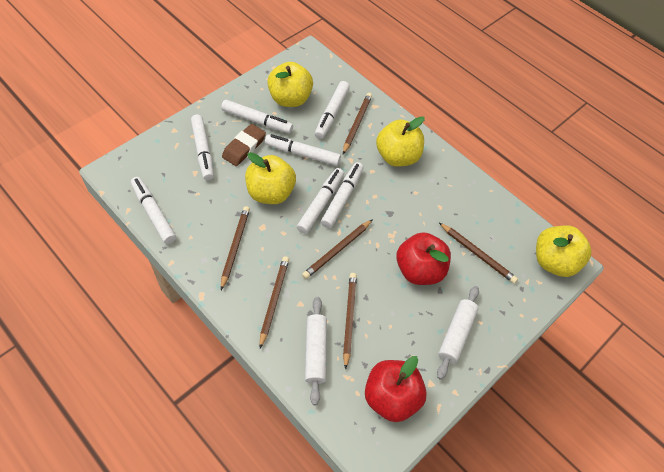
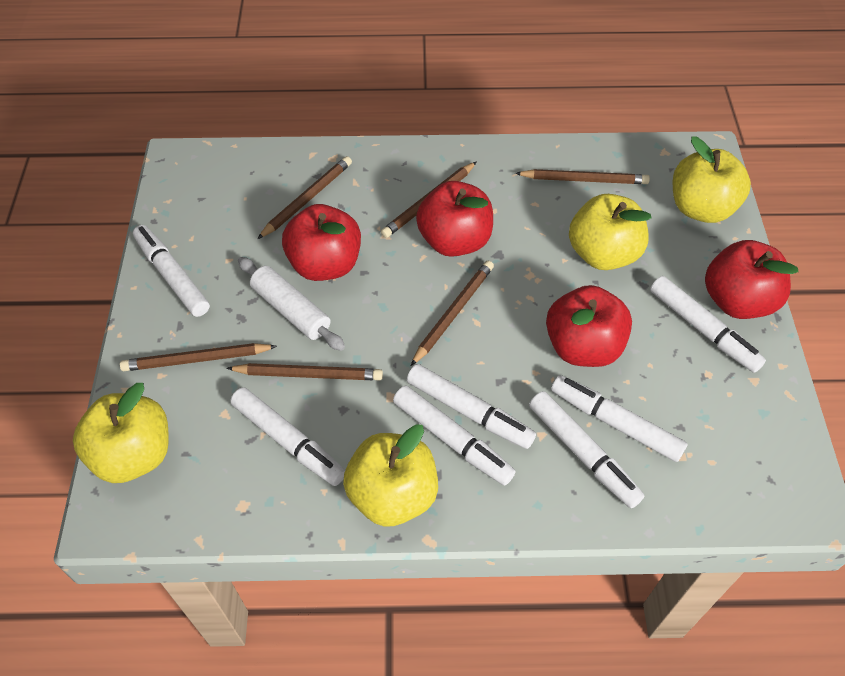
brown eraser: 1 -> 0
red apple: 2 -> 4
white rolling pin: 2 -> 1

